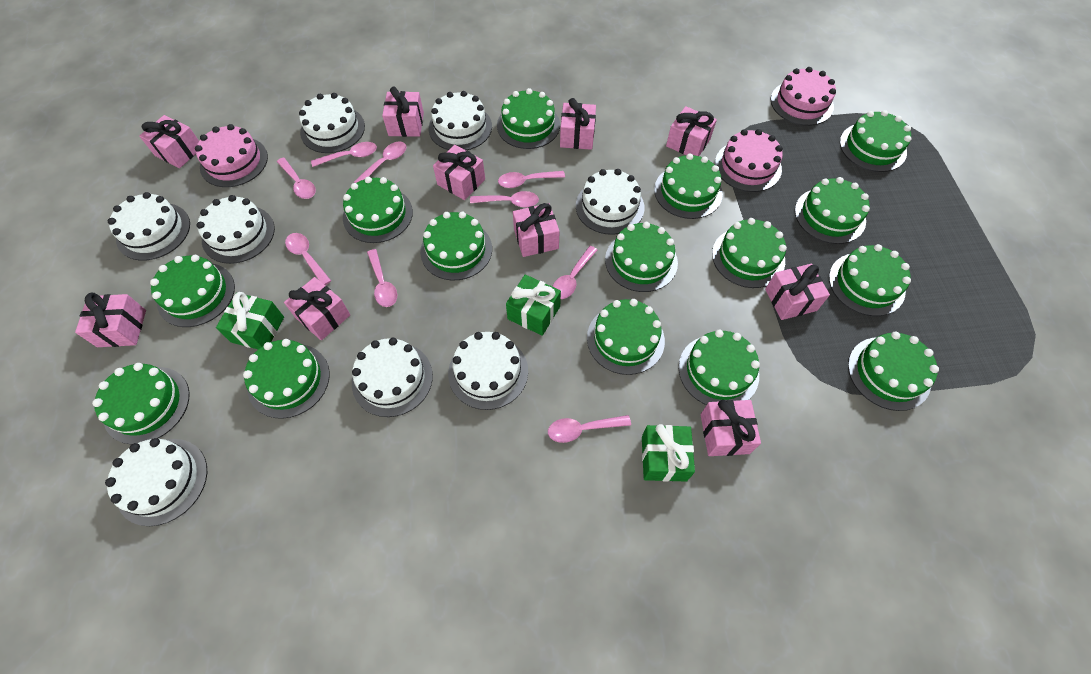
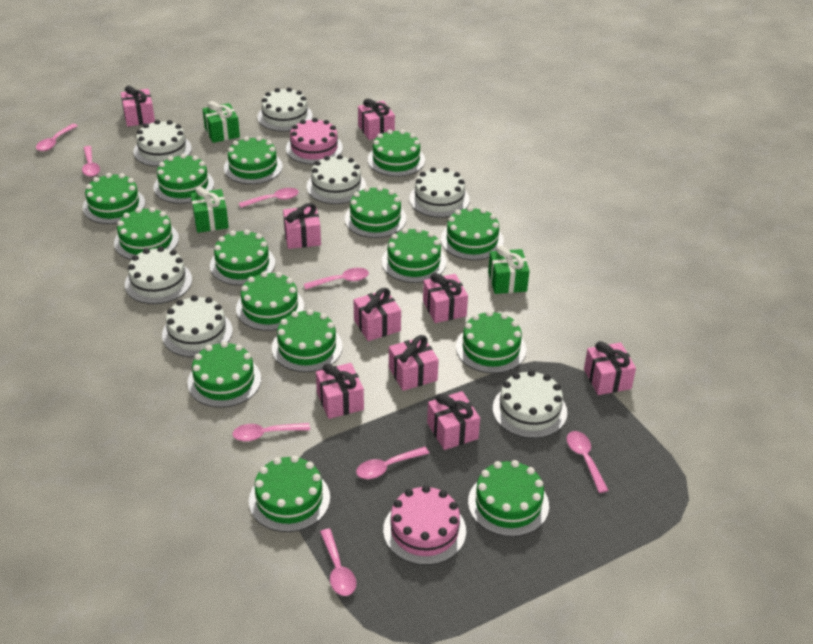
pink cake: 3 -> 2
pink gift: 10 -> 9
pink spoon: 9 -> 8
white cake: 8 -> 7

